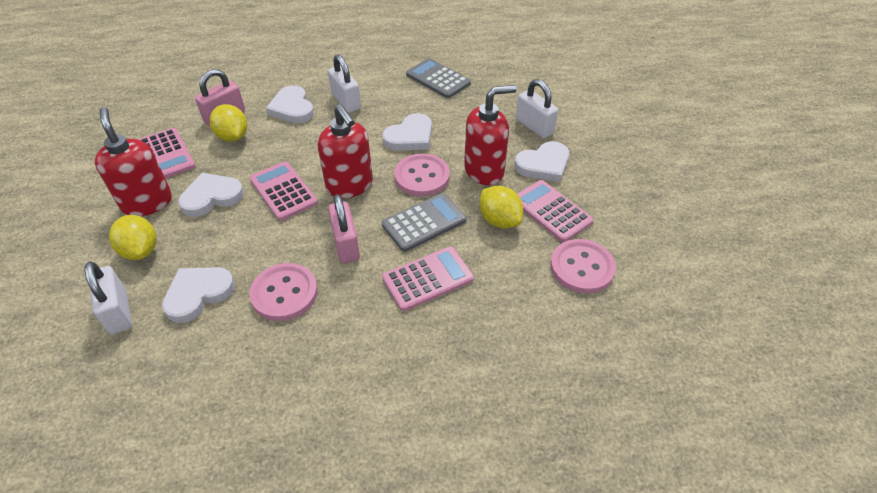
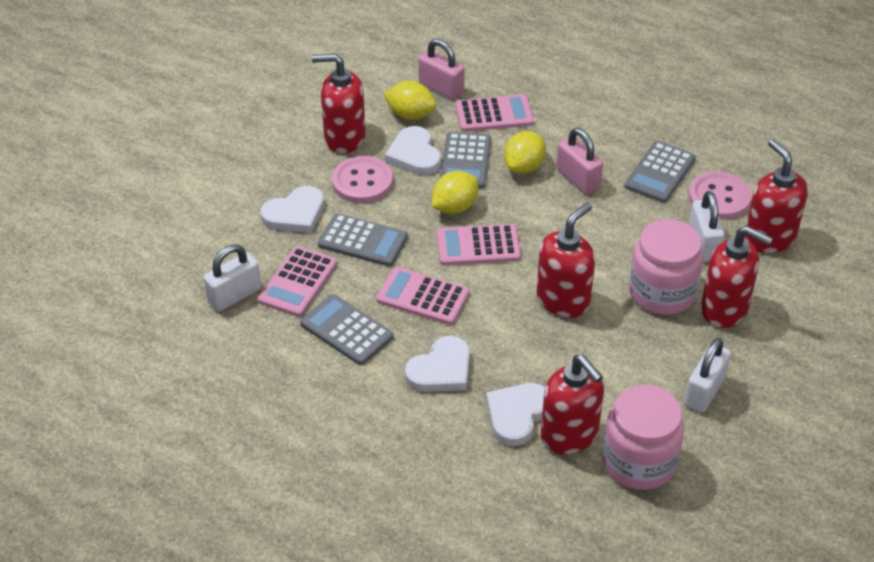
grey calculator: 2 -> 4
pink button: 3 -> 2
pink jar: 0 -> 2
red soap dispenser: 3 -> 5
white heart: 5 -> 4

